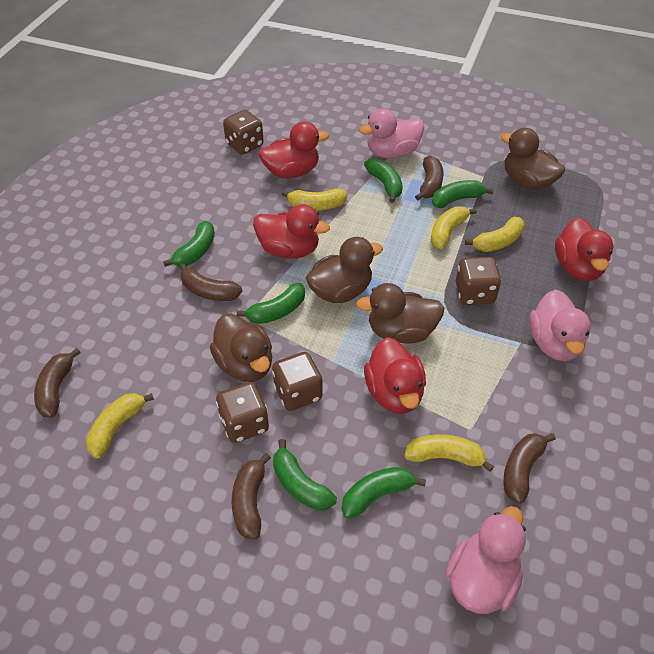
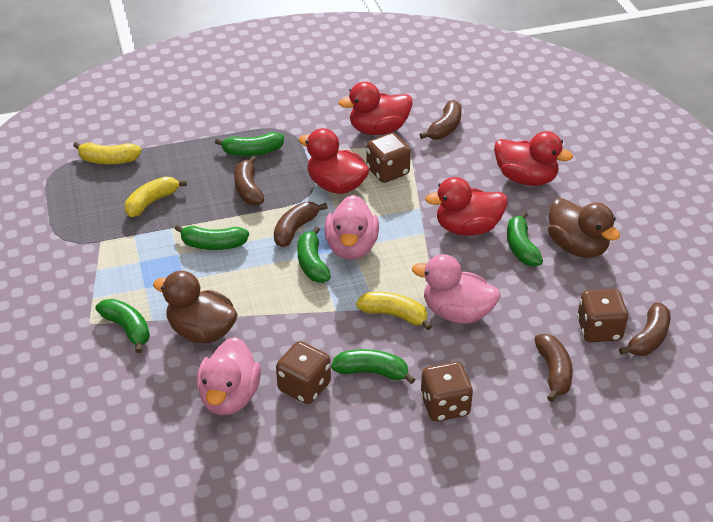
brown duck: 4 -> 2
yellow banana: 5 -> 3

